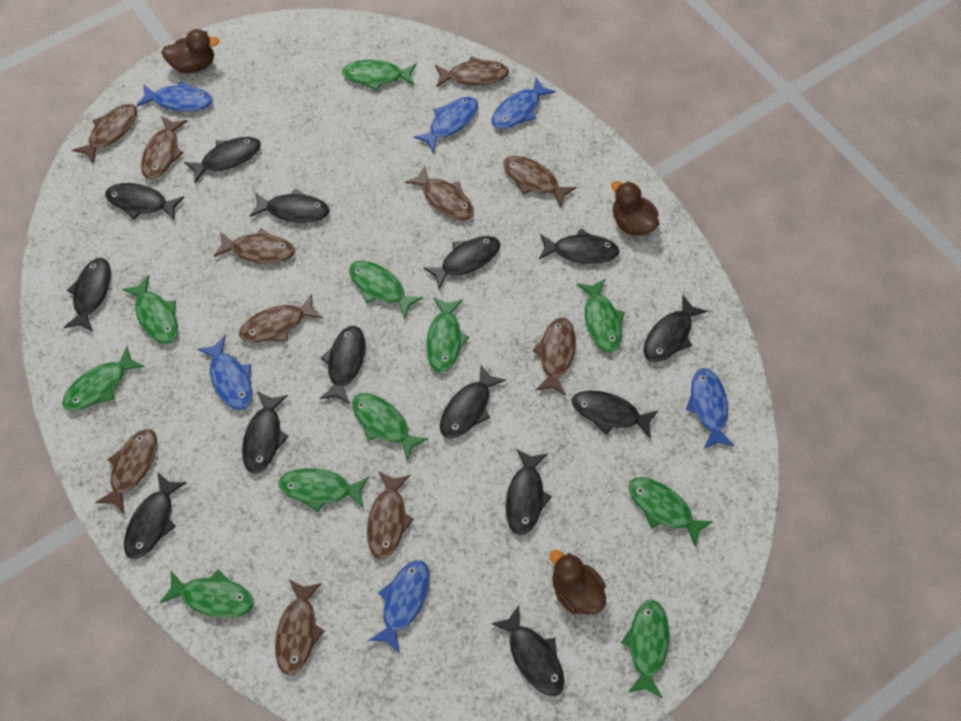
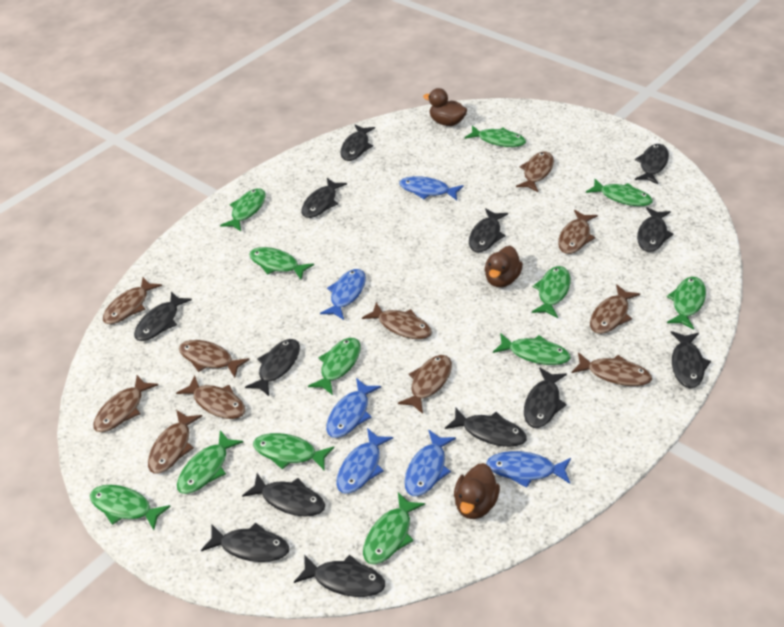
black fish: 14 -> 13
green fish: 11 -> 12

